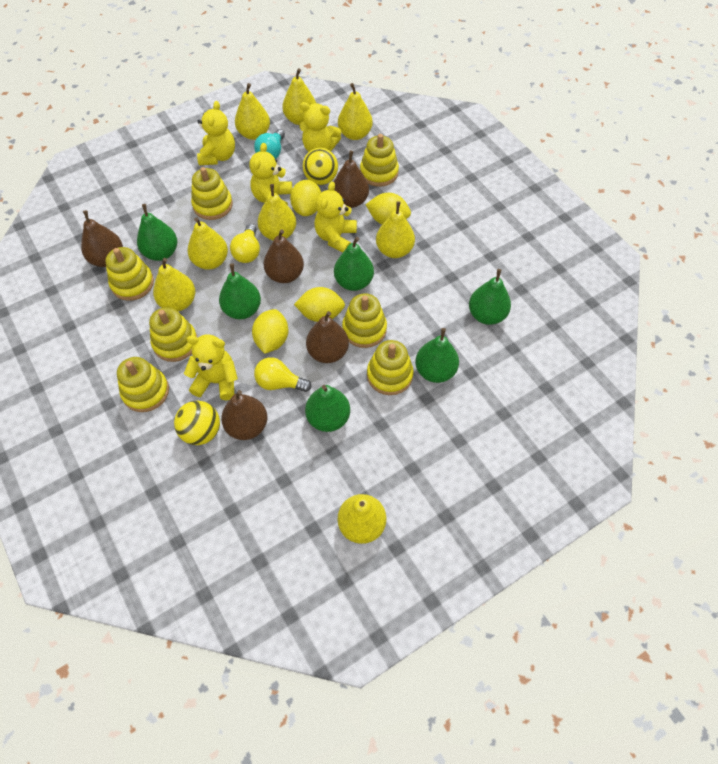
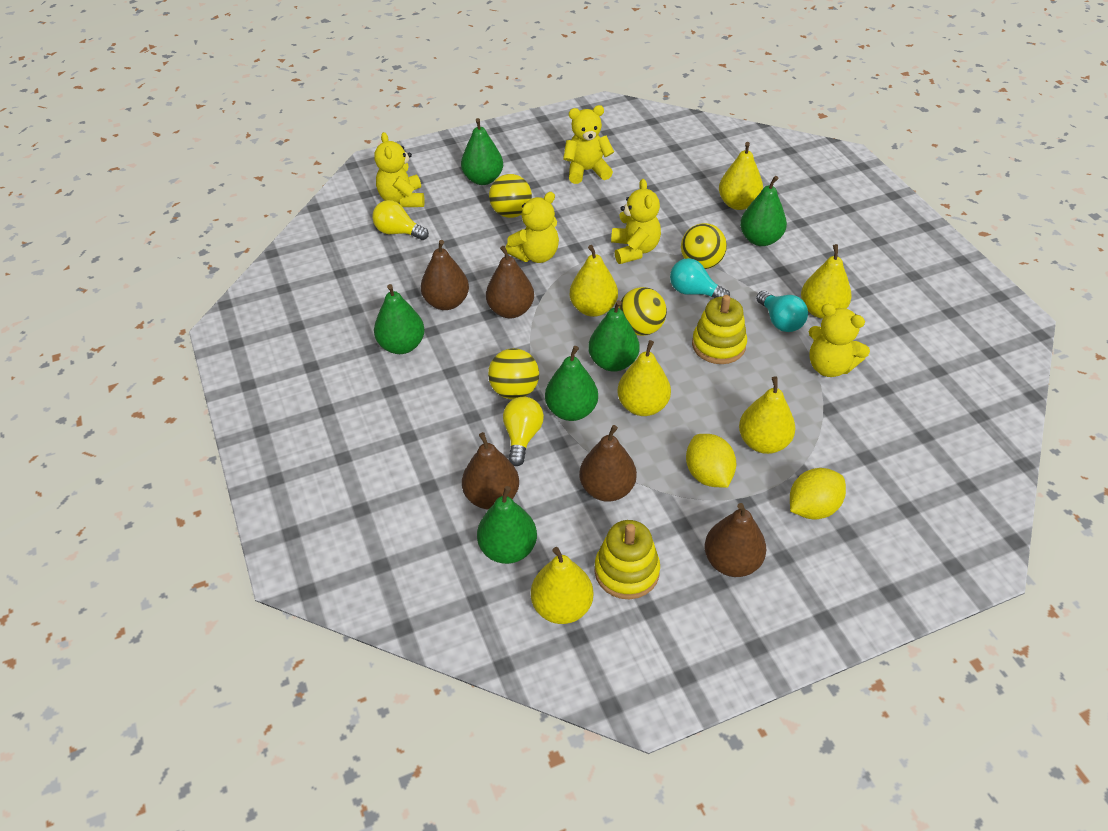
turquoise light bulb: 1 -> 2
yellow ball: 2 -> 4
yellow lemon: 4 -> 2
yellow pear: 8 -> 6
yellow stacking toy: 7 -> 2

